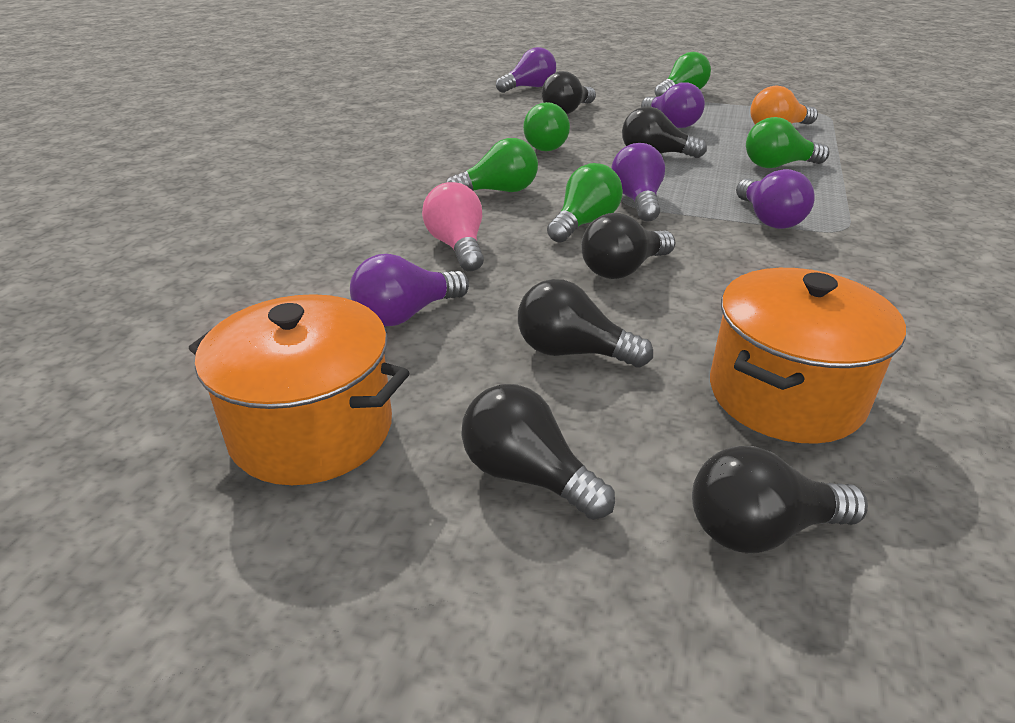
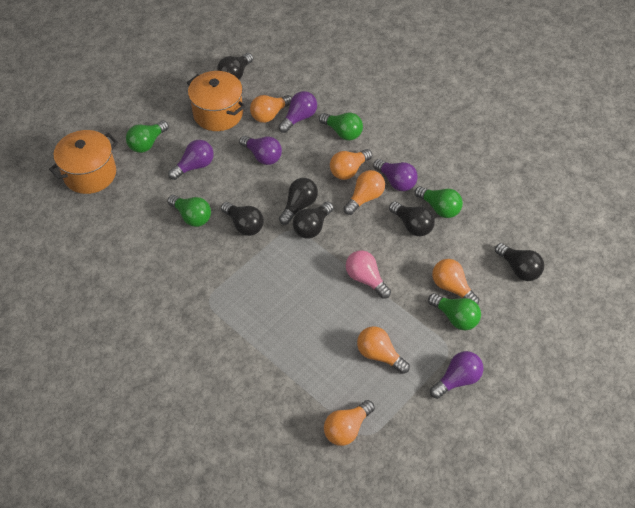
orange light bulb: 1 -> 6

